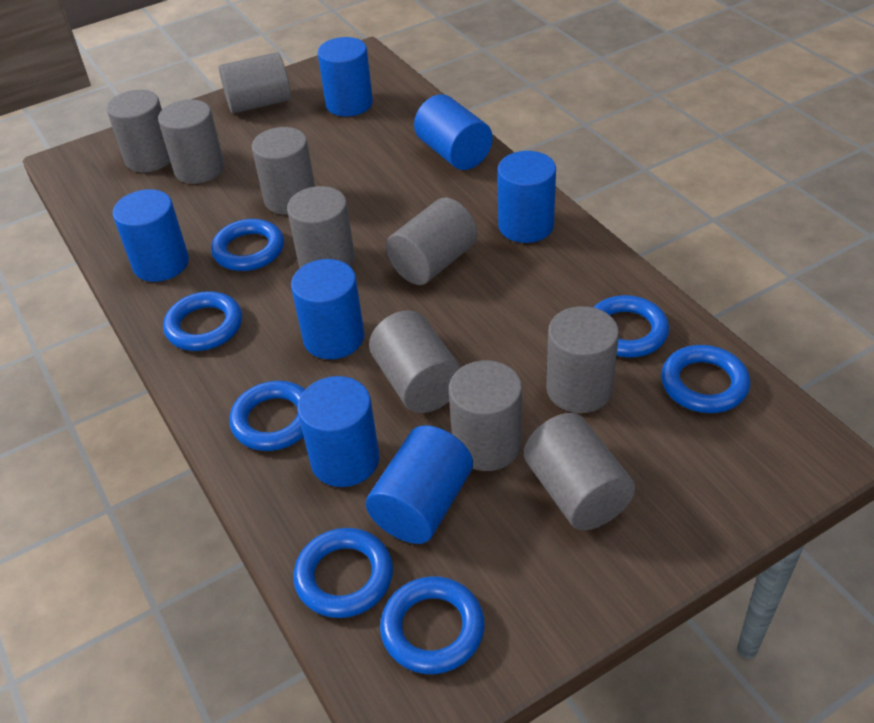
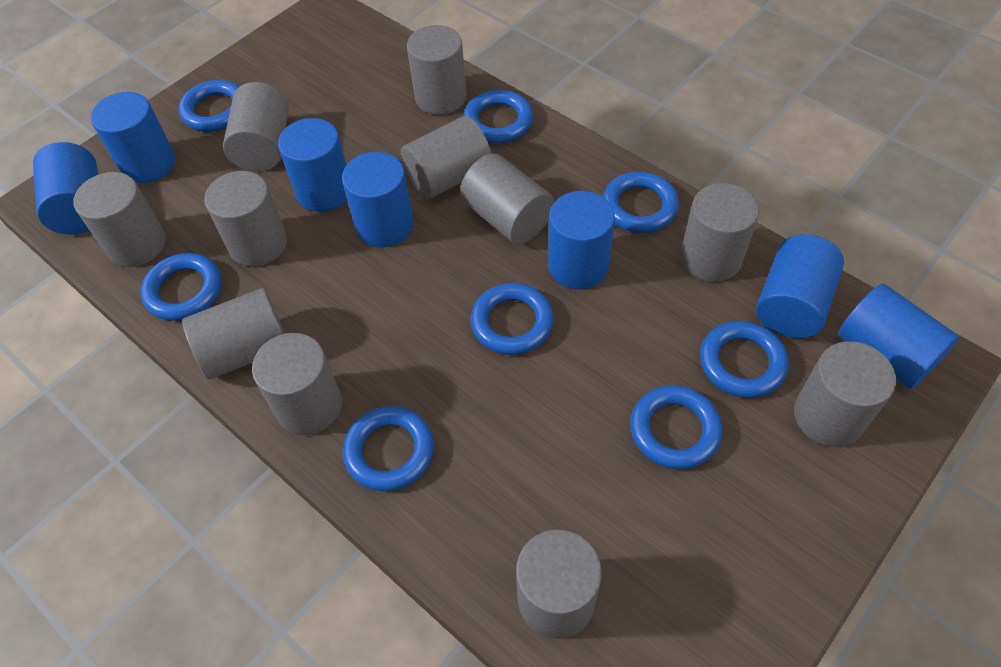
blue ring: 7 -> 8
grey cylinder: 10 -> 11

